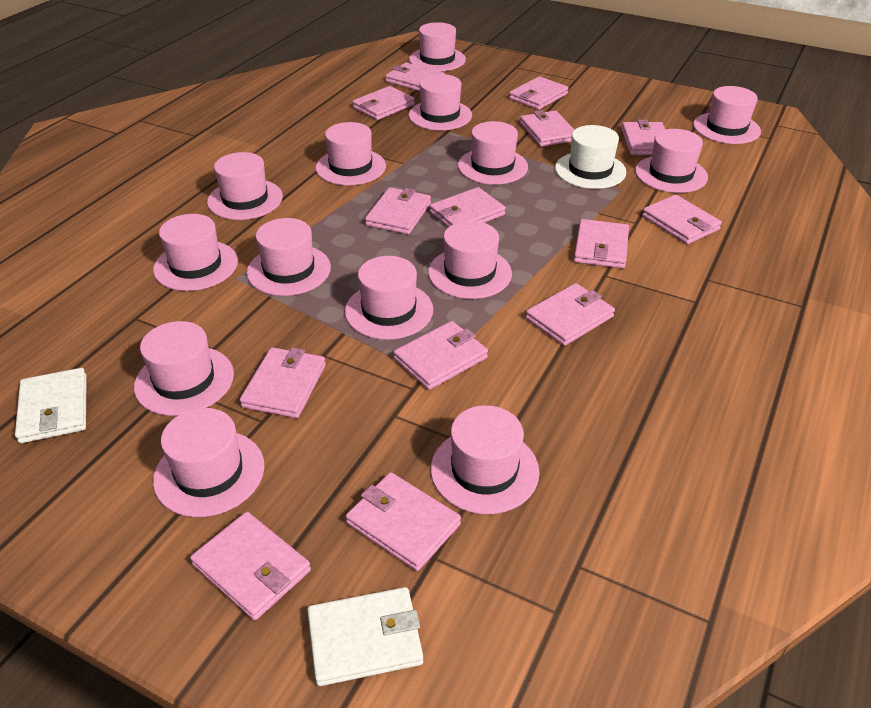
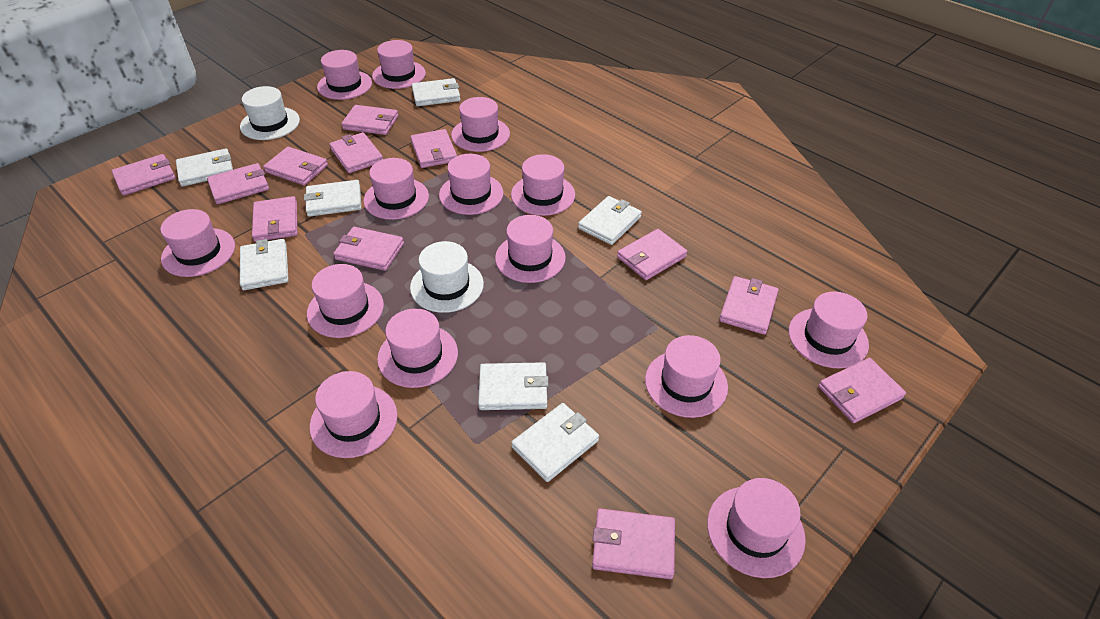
pink wallet: 14 -> 12
white hat: 1 -> 2
white wallet: 2 -> 7

